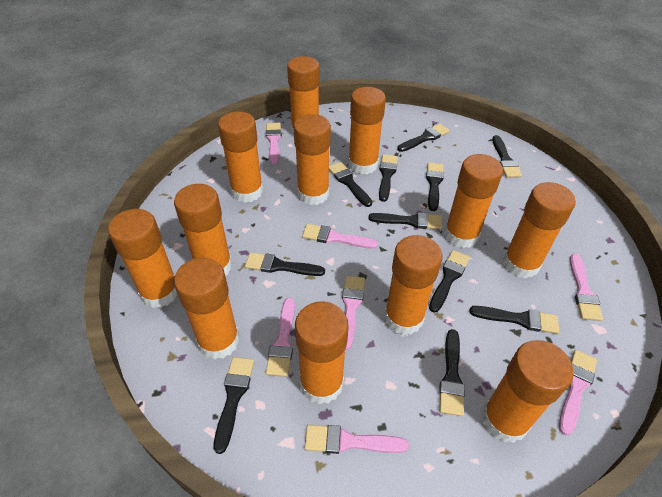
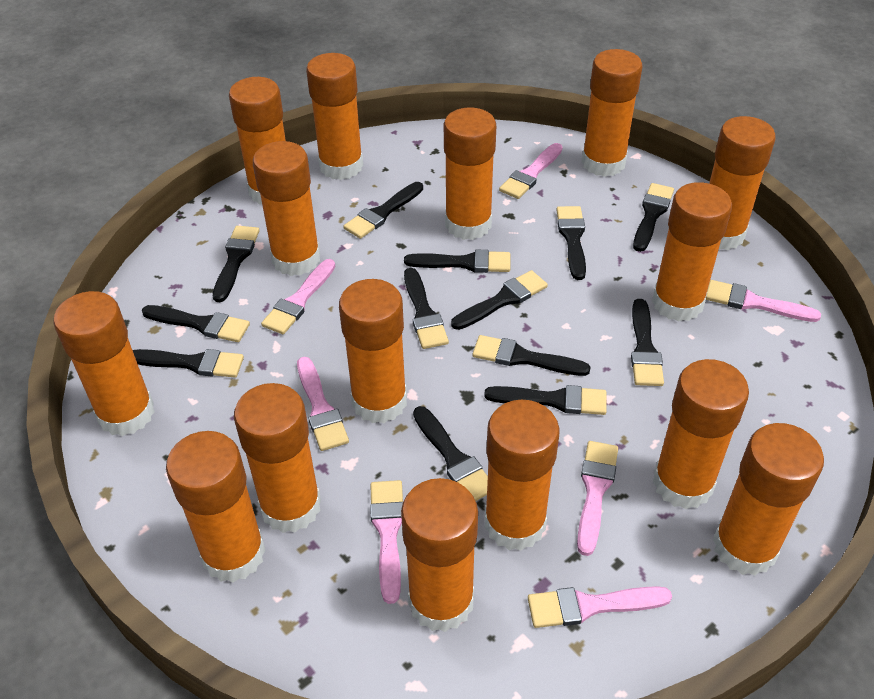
black brush: 11 -> 13
orange glue stick: 12 -> 15

